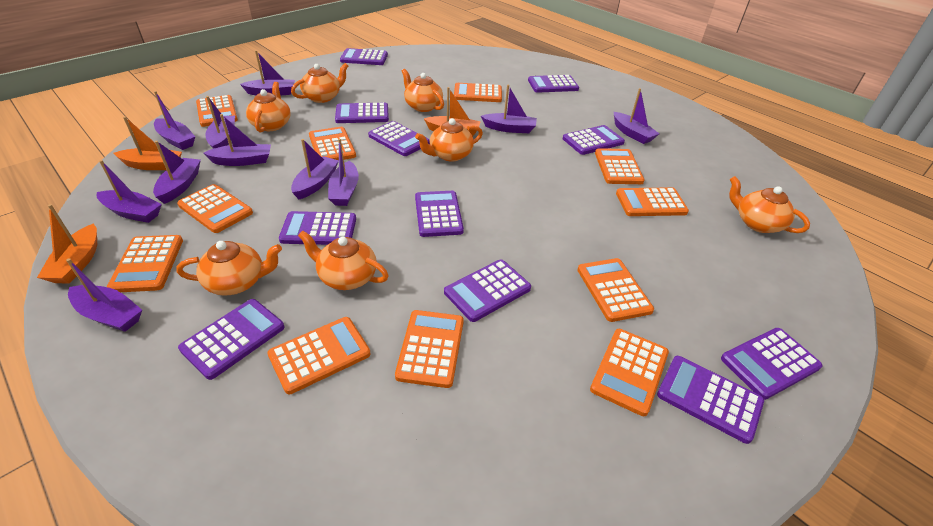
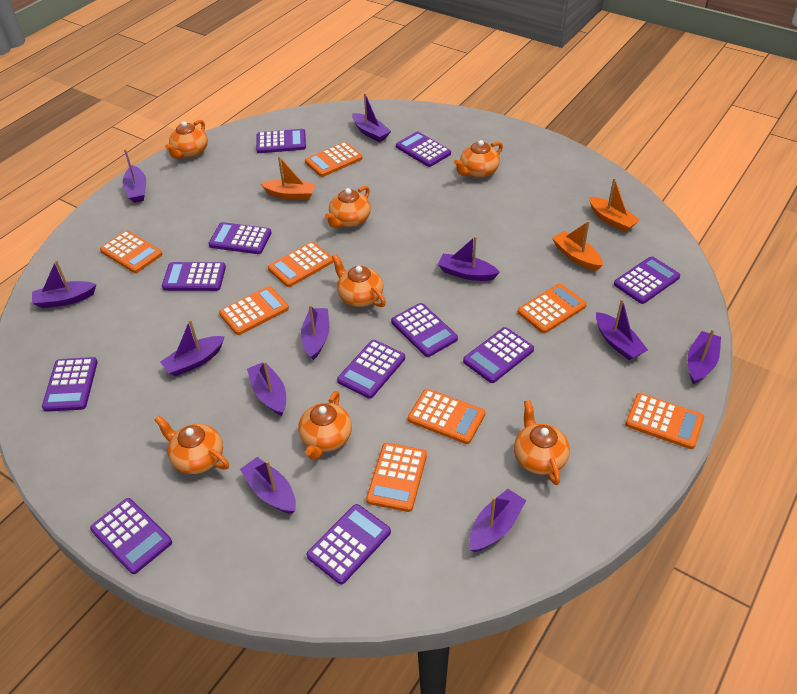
orange calculator: 11 -> 8

